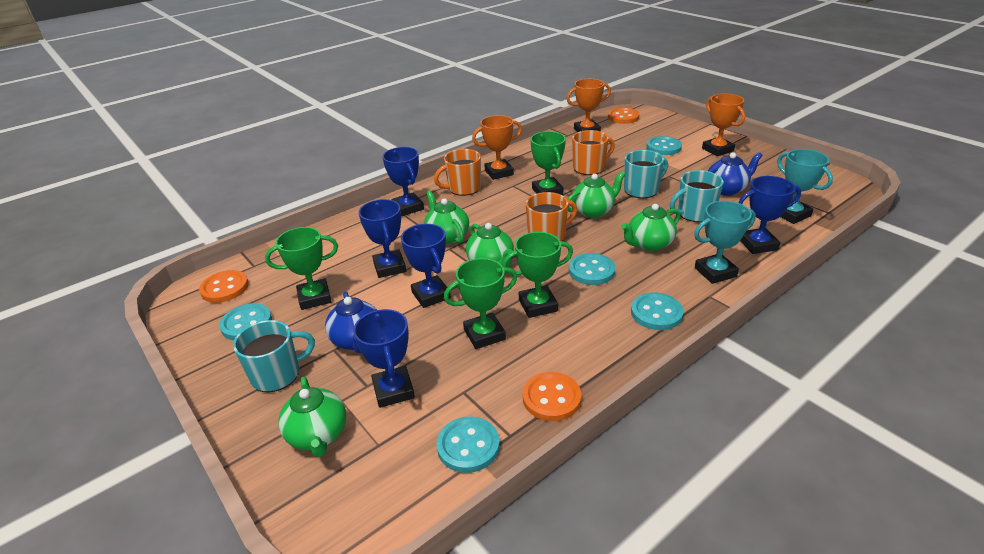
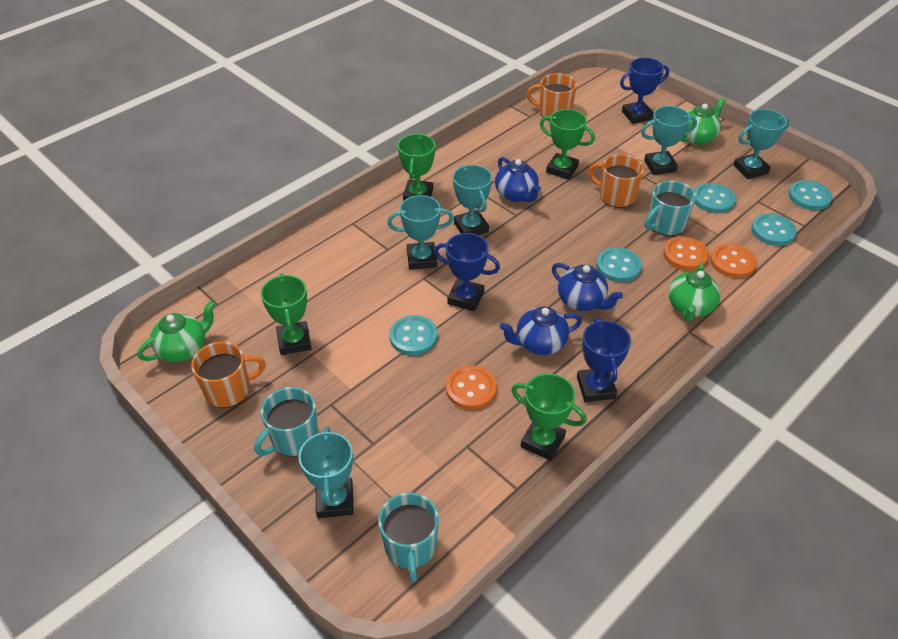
blue teapot: 2 -> 3
blue trophy: 5 -> 3
green teapot: 5 -> 3
orange trophy: 3 -> 0
turquoise trophy: 2 -> 5

